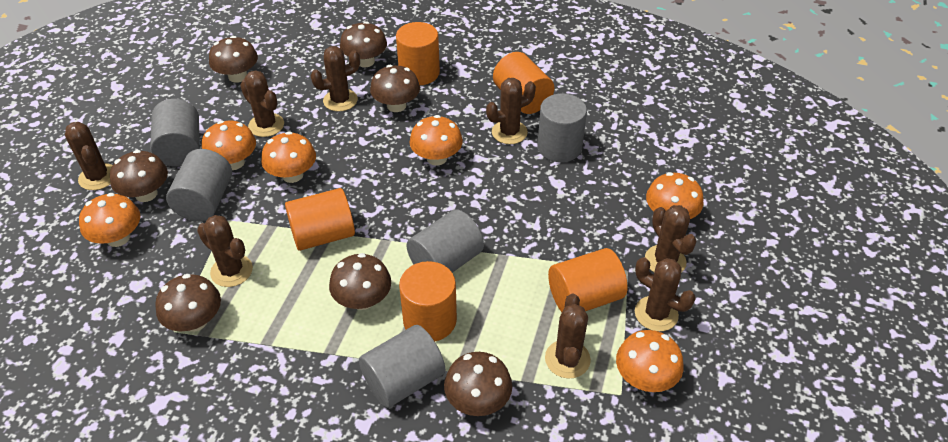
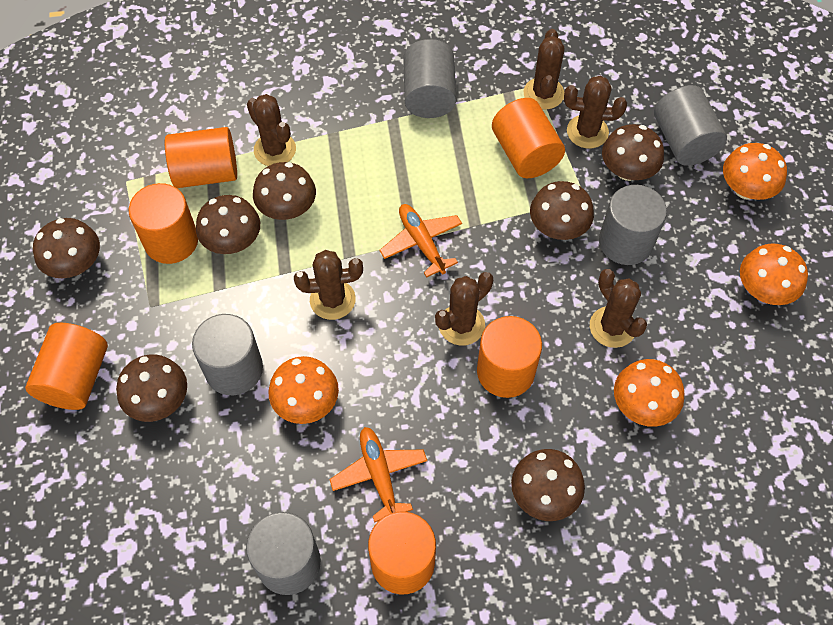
brown cactus: 8 -> 6
orange cylinder: 5 -> 6
orange mushroom: 6 -> 4
orange plane: 0 -> 2

